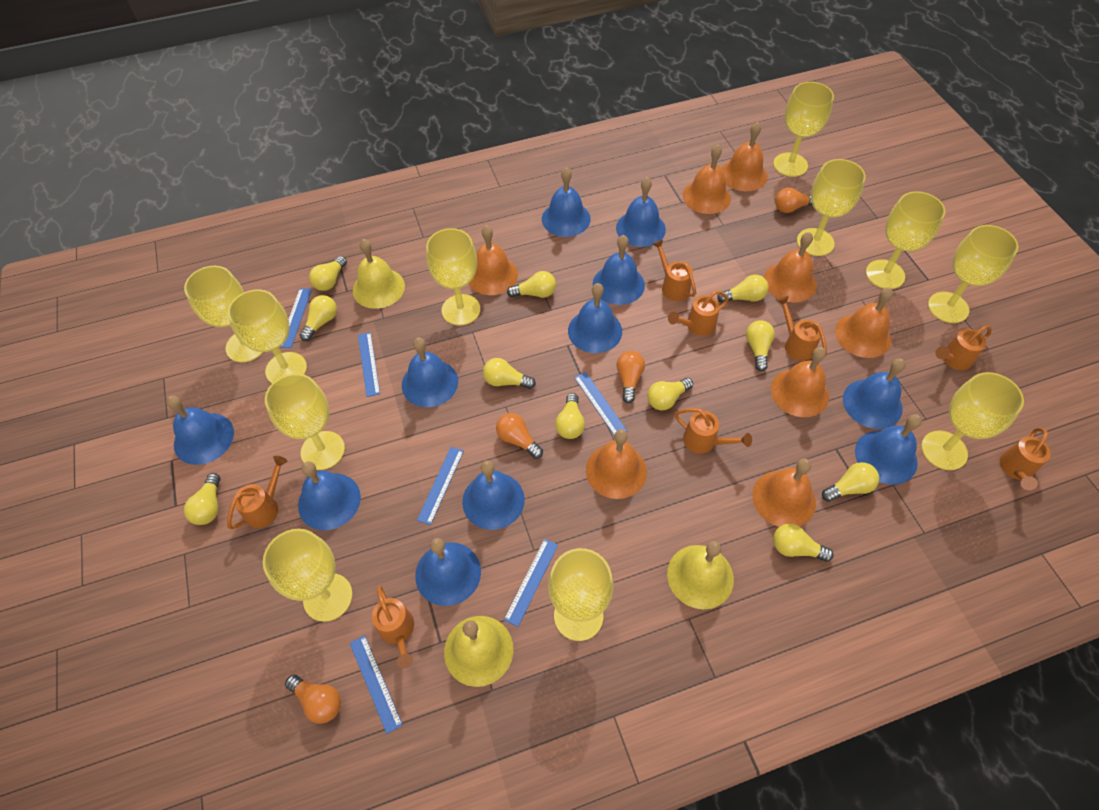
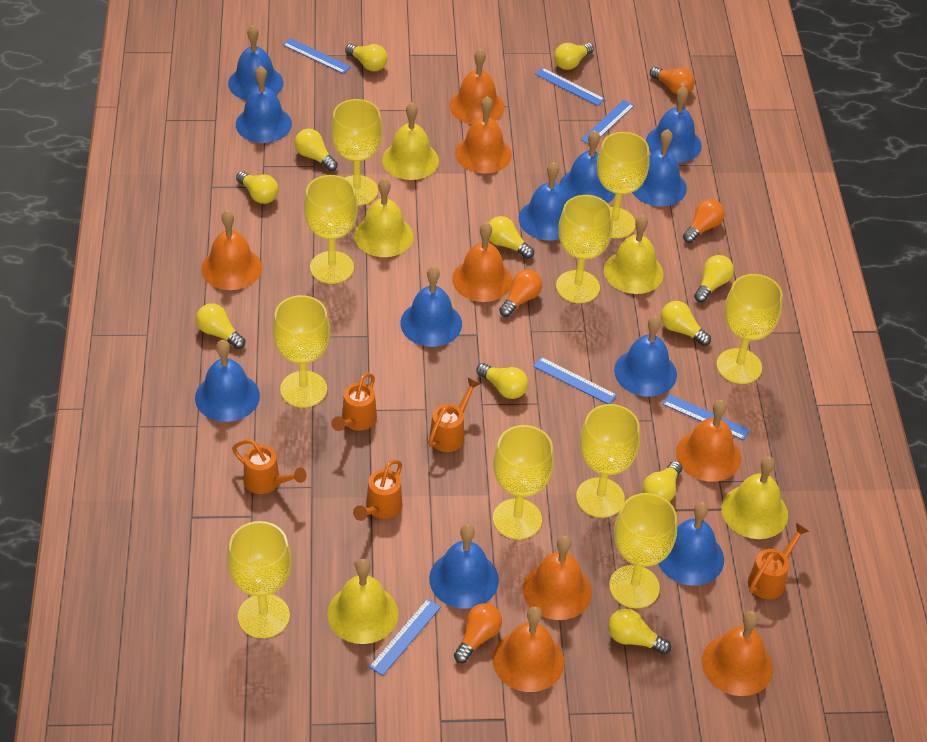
orange watering can: 8 -> 5
yellow bell: 3 -> 5
yellow goblet: 11 -> 10

